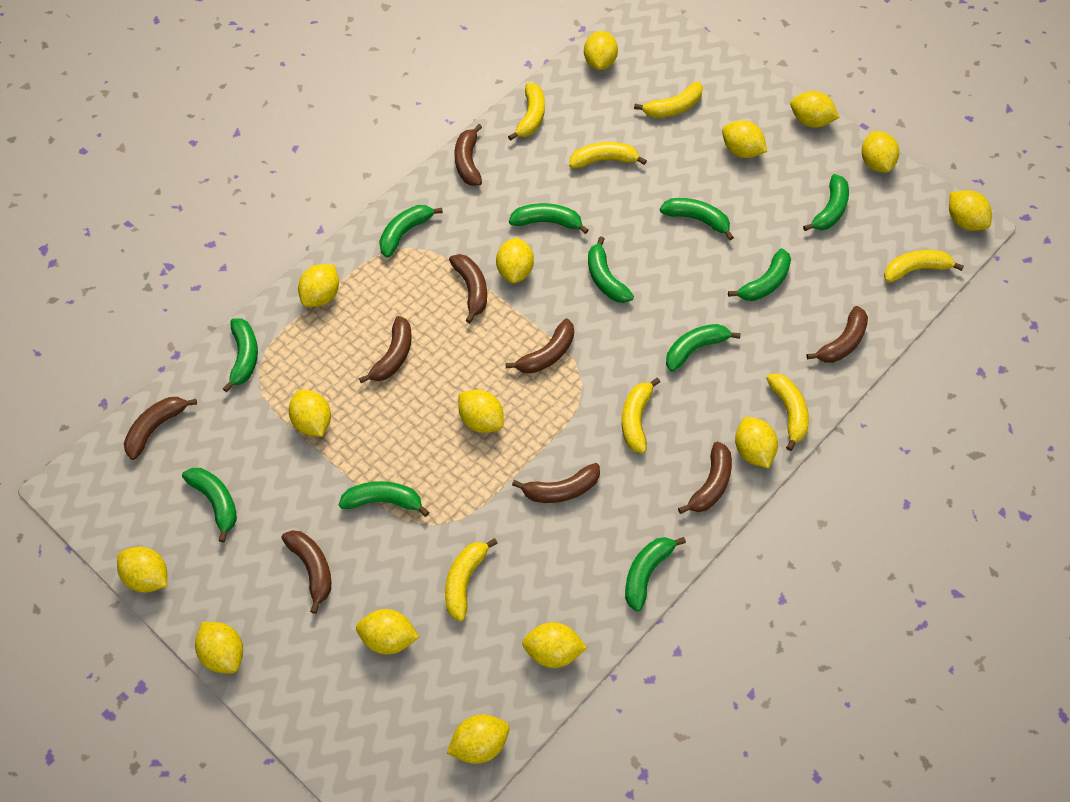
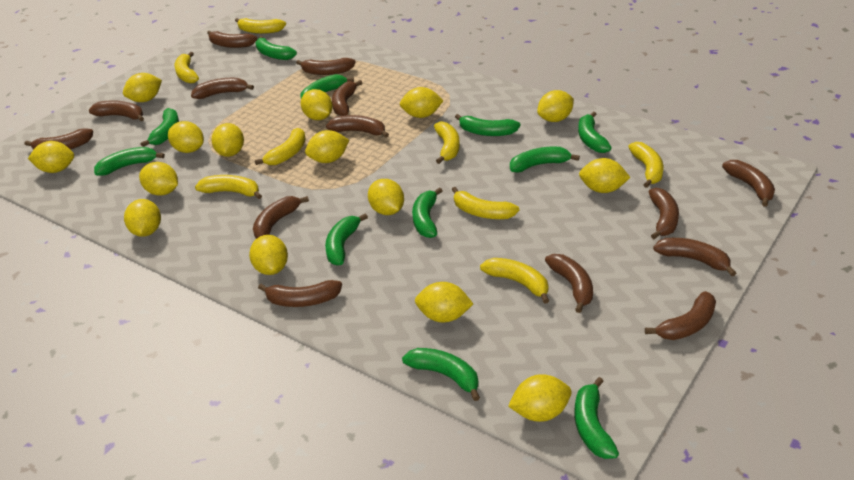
brown banana: 9 -> 14
yellow banana: 7 -> 8

